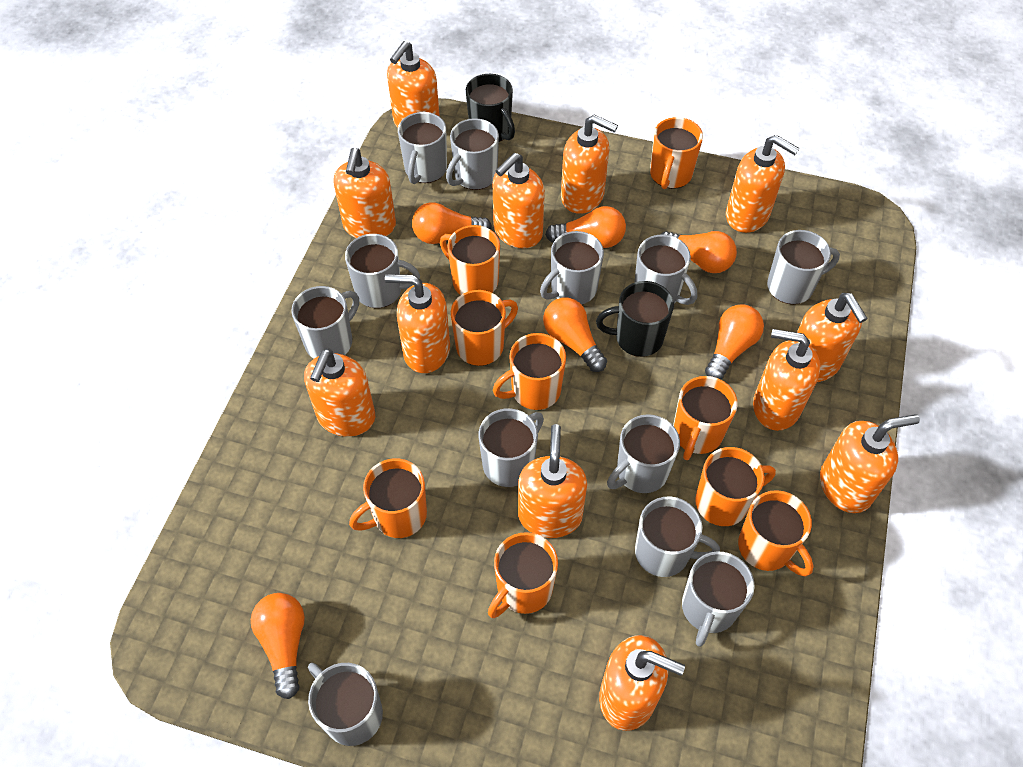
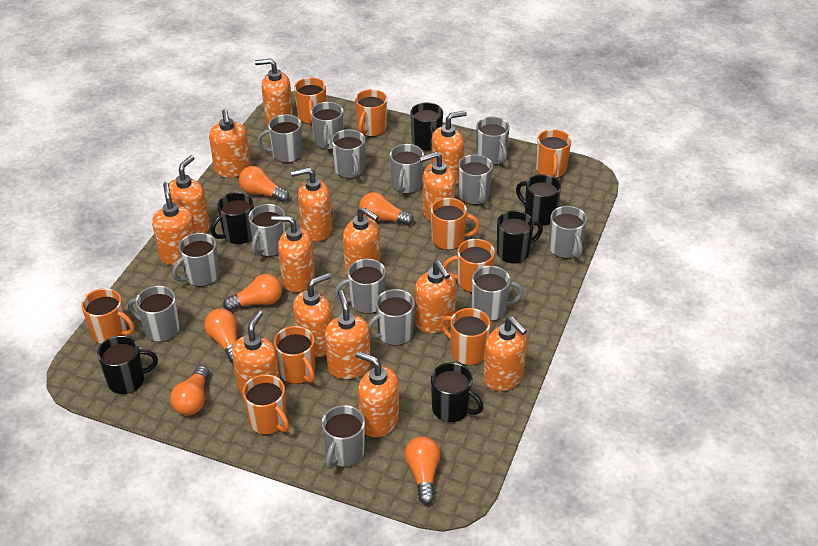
black mug: 2 -> 6
grey mug: 12 -> 14
orange soap dispenser: 12 -> 15

